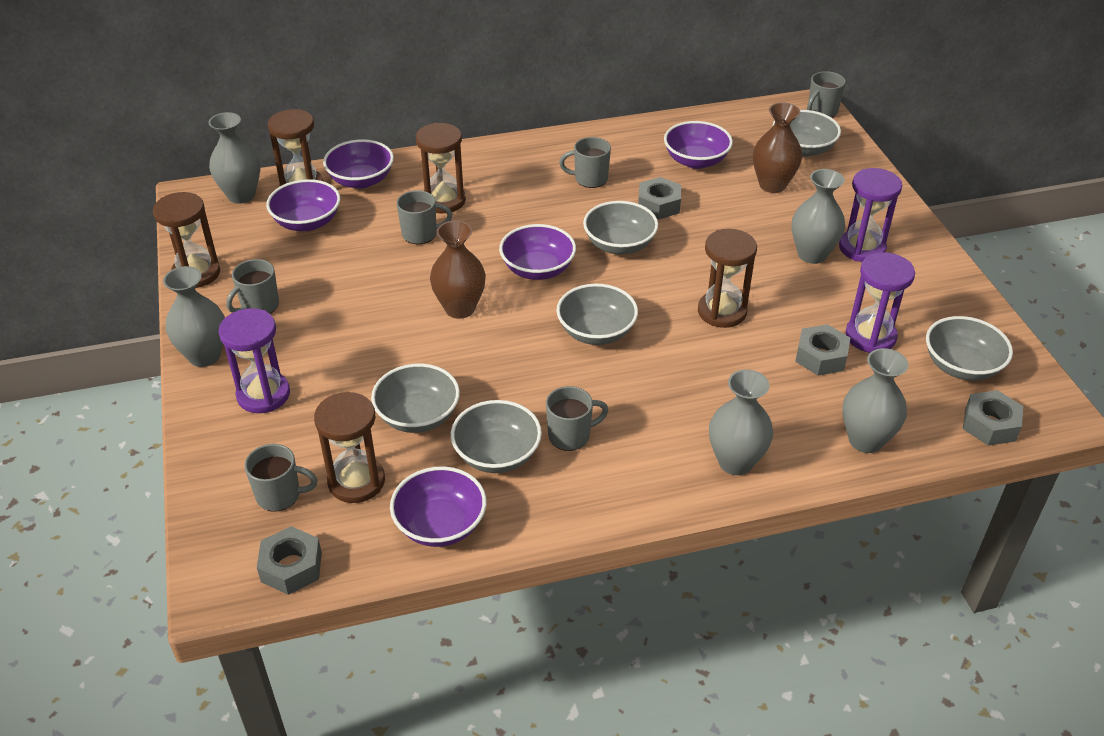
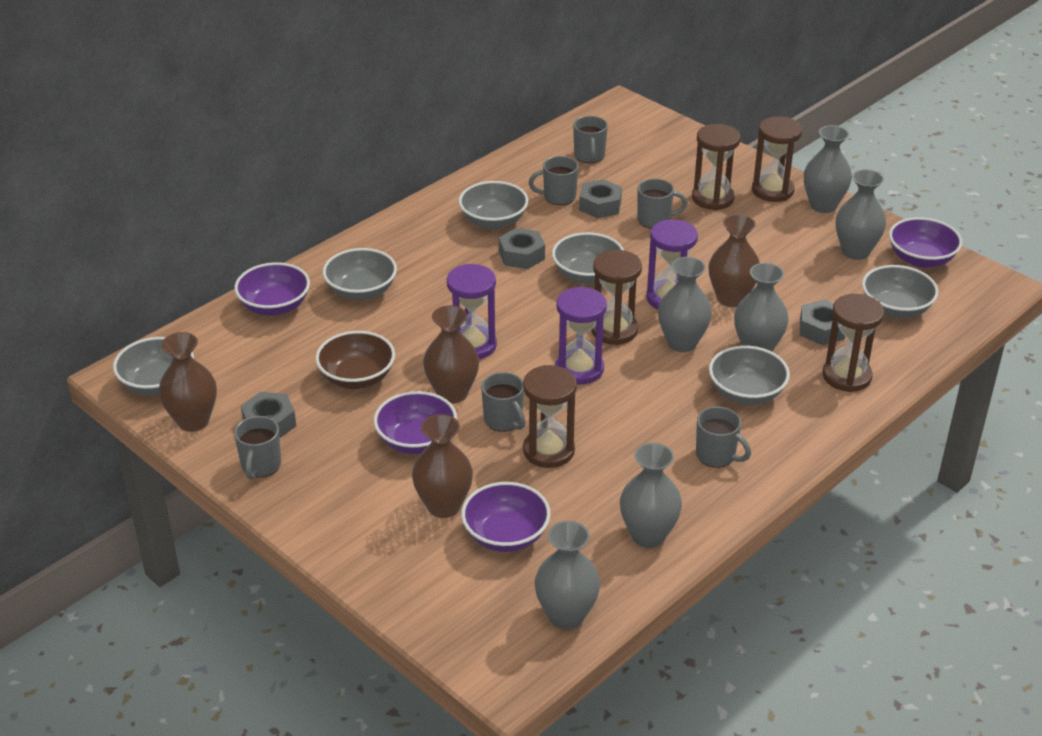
brown bowl: 0 -> 1
brown vase: 2 -> 4
grey vase: 5 -> 6
purple bowl: 5 -> 4

